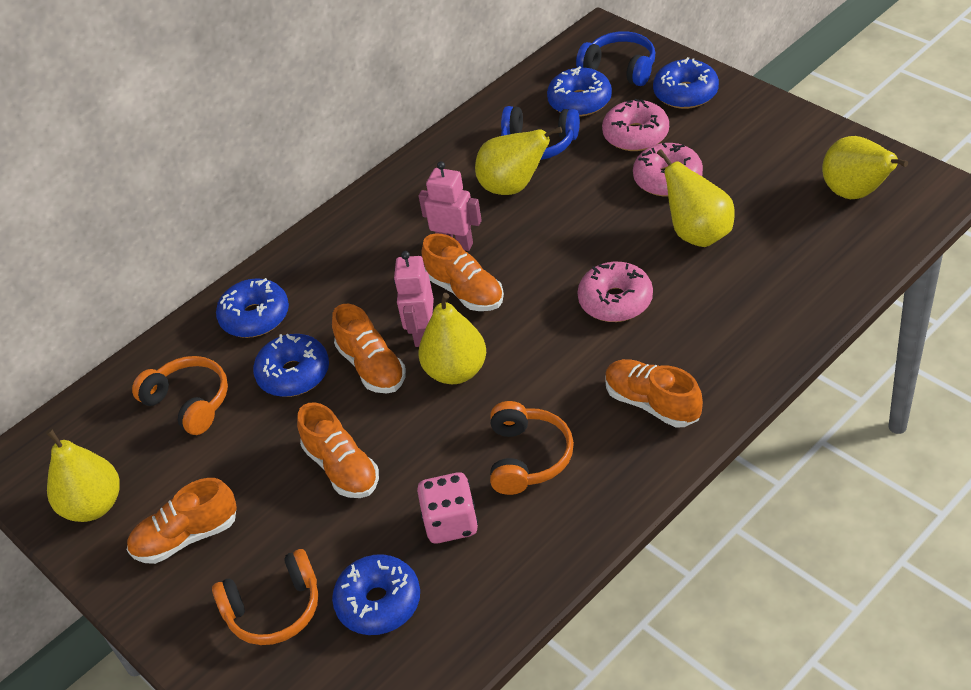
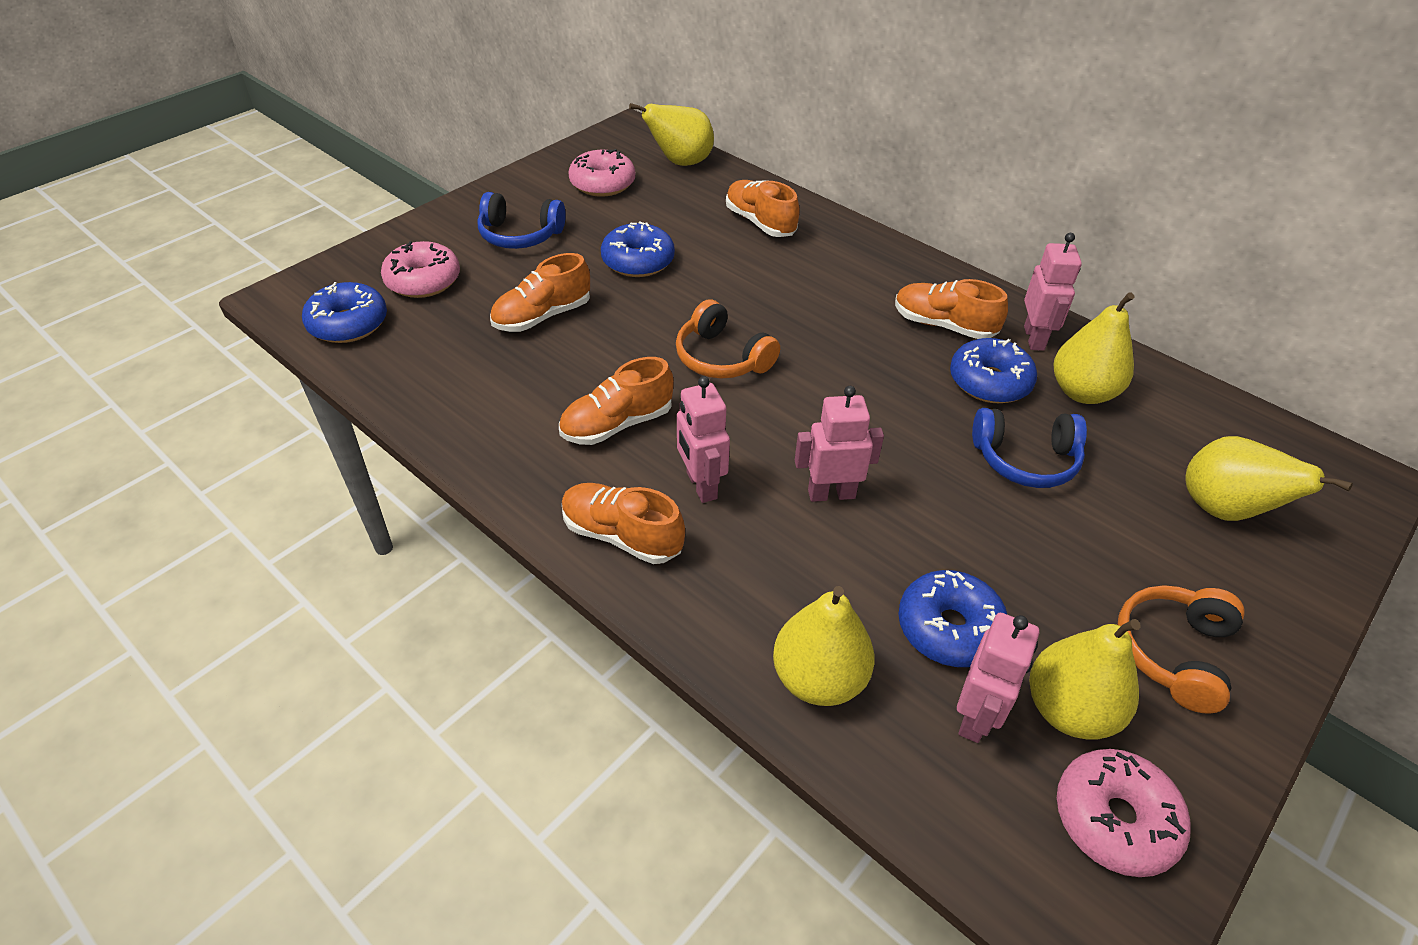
blue donut: 5 -> 4
orange headphones: 3 -> 2
pink dice: 1 -> 0
pink robot: 2 -> 4

